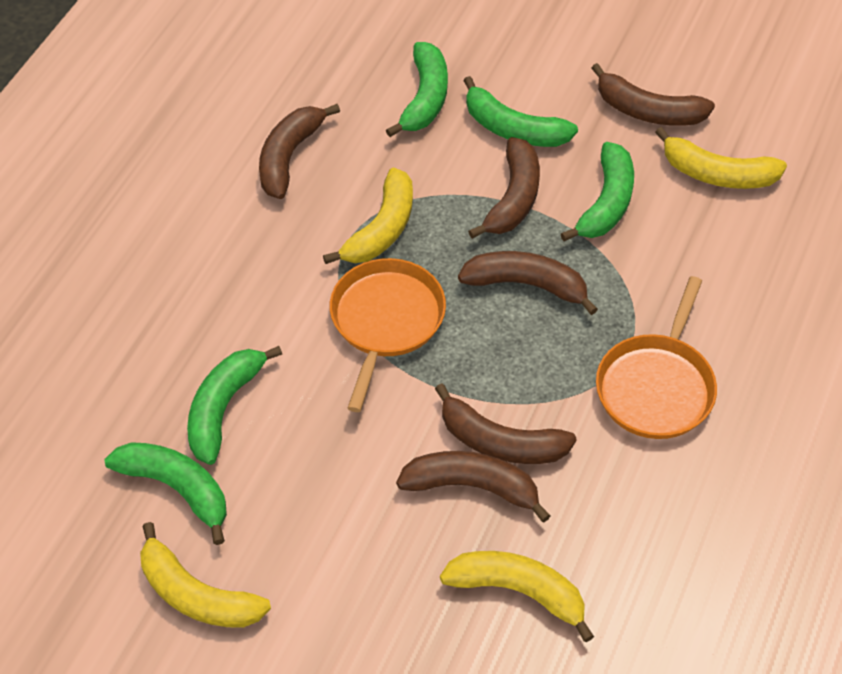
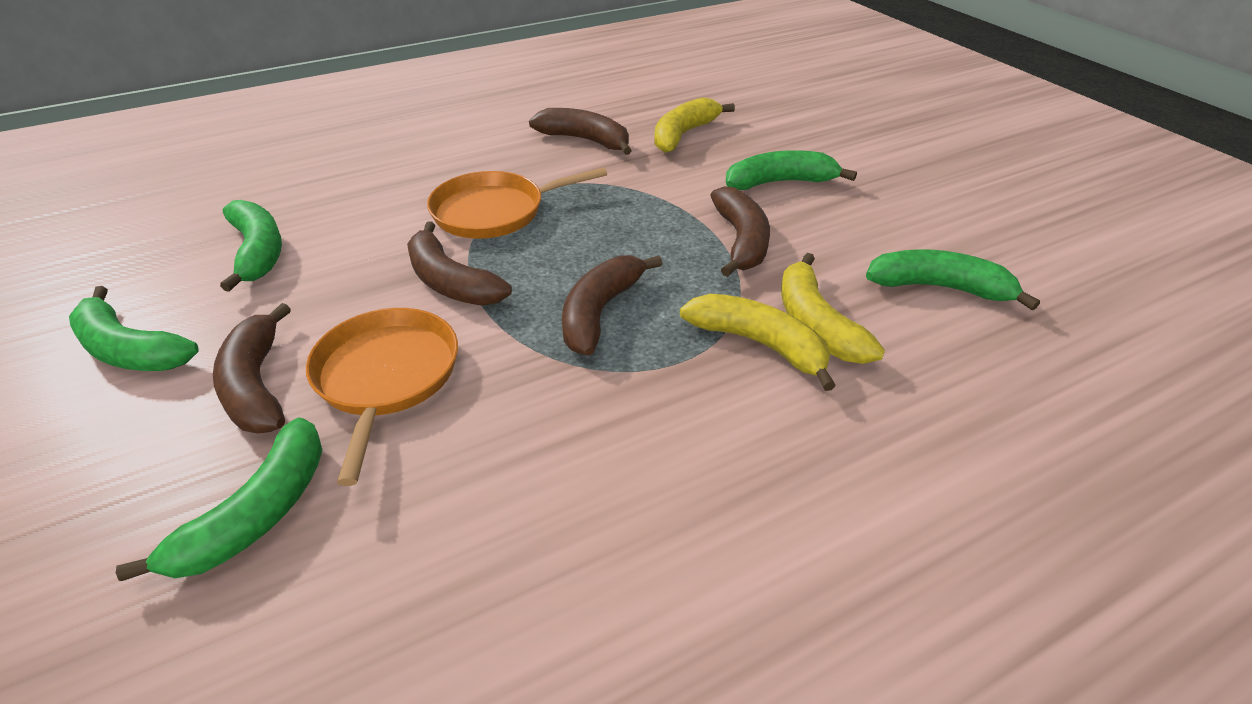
brown banana: 6 -> 5
yellow banana: 4 -> 3

